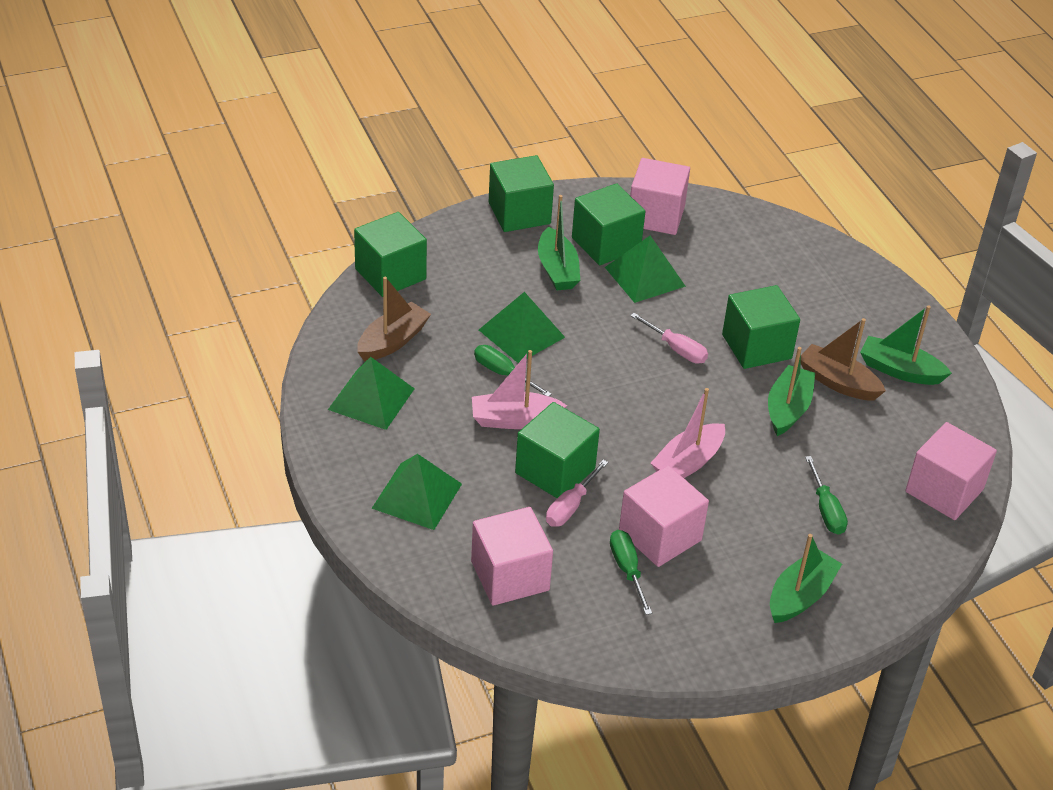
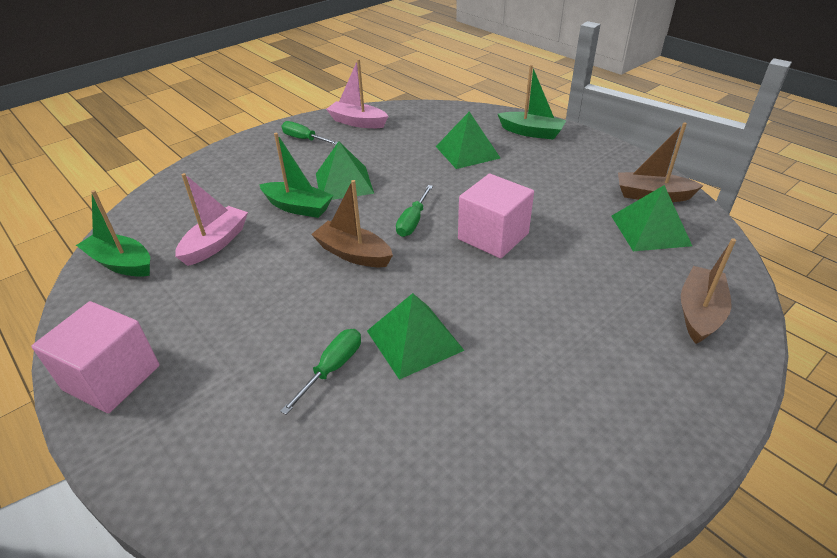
brown boat: 2 -> 3
green boat: 4 -> 3
green cube: 5 -> 0
pink cube: 4 -> 2
pink screwdriver: 2 -> 0

